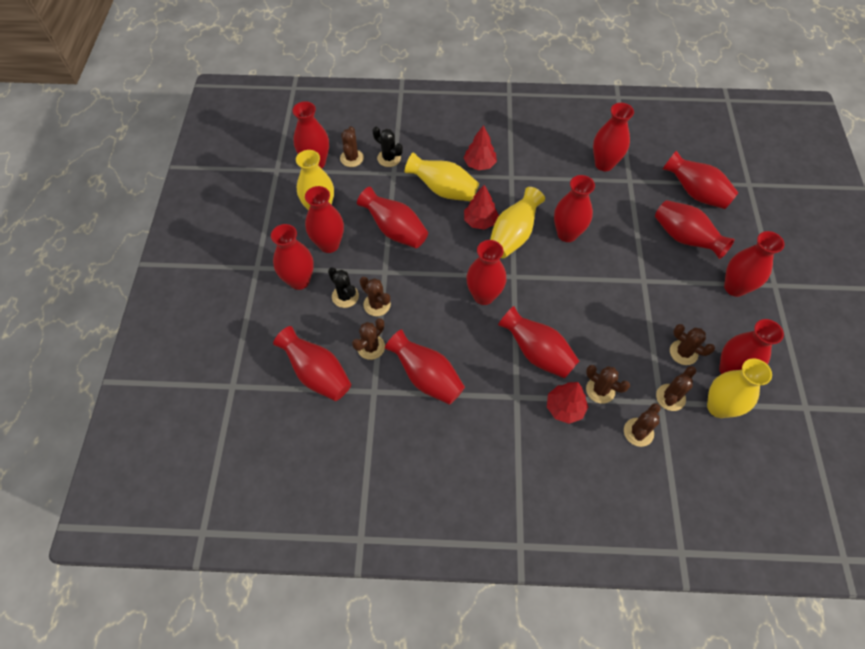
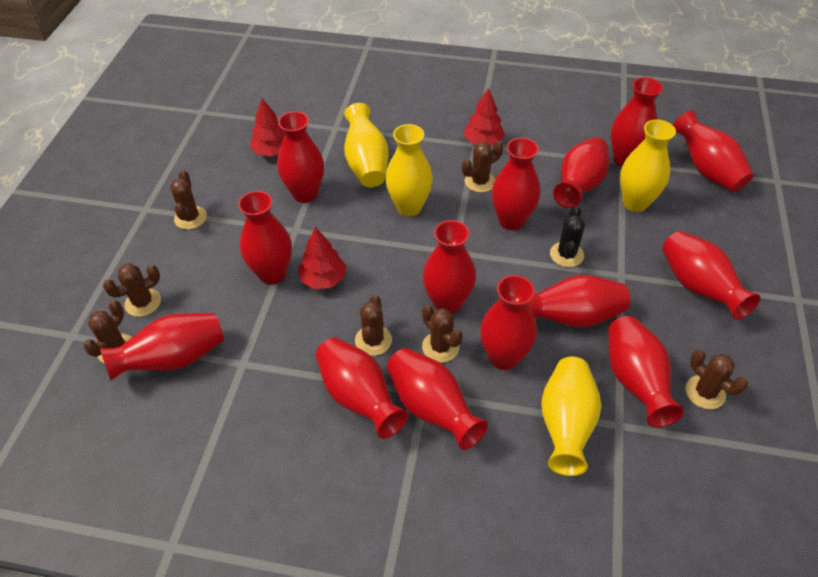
black cactus: 2 -> 1

